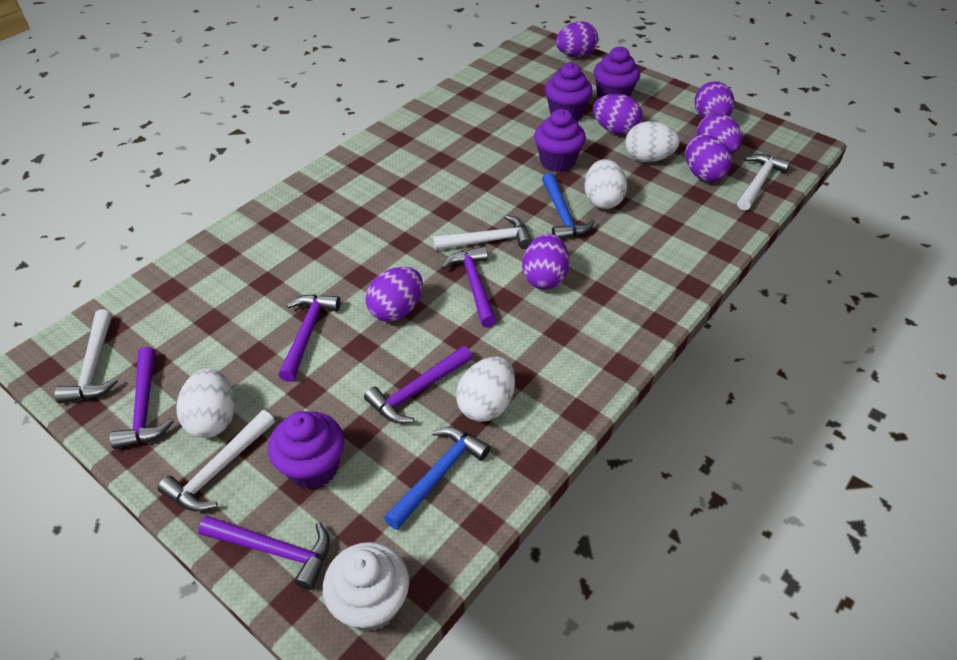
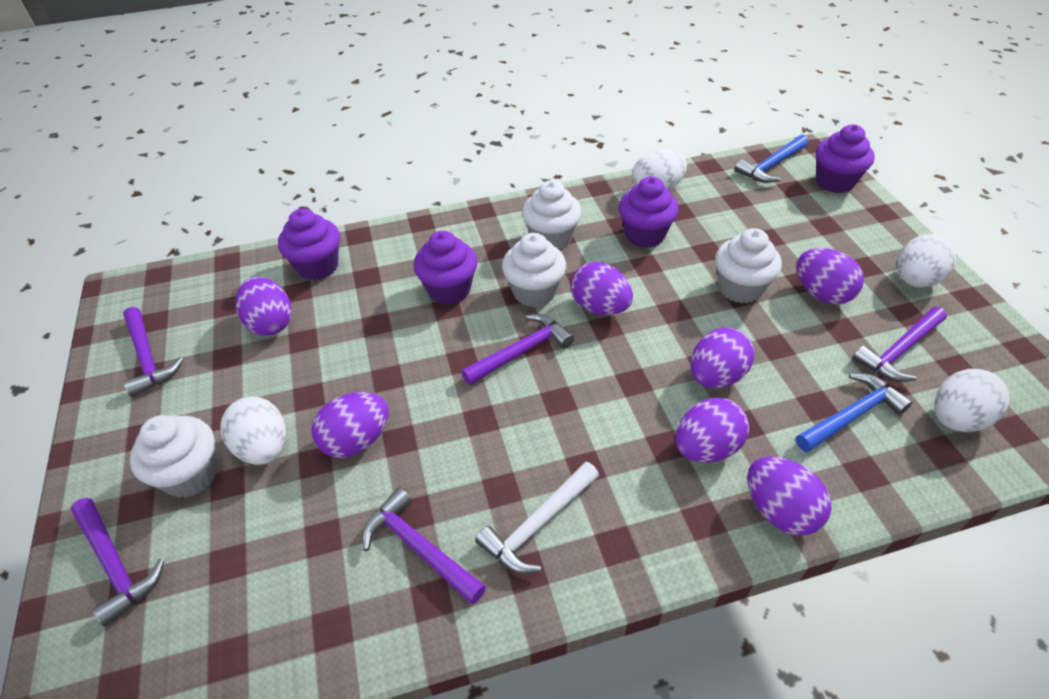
white cupcake: 1 -> 4
white hammer: 4 -> 1

